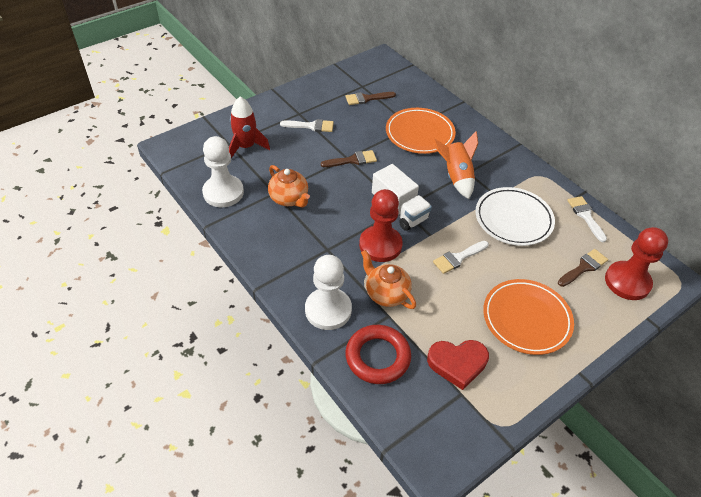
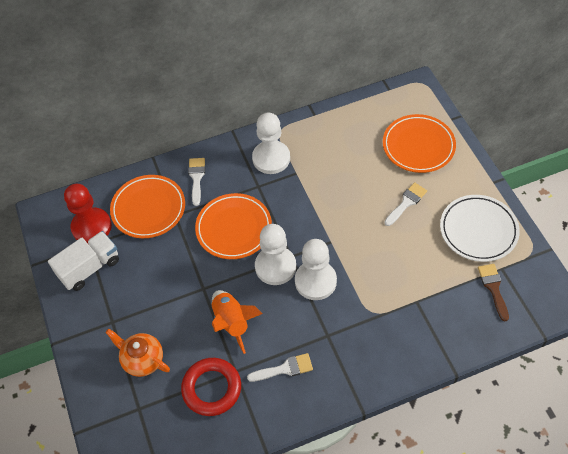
brown brush: 3 -> 1
orange plate: 2 -> 3
orange teapot: 2 -> 1
red heart: 1 -> 0
red pawn: 2 -> 1
red rocket: 1 -> 0
white pawn: 2 -> 3

